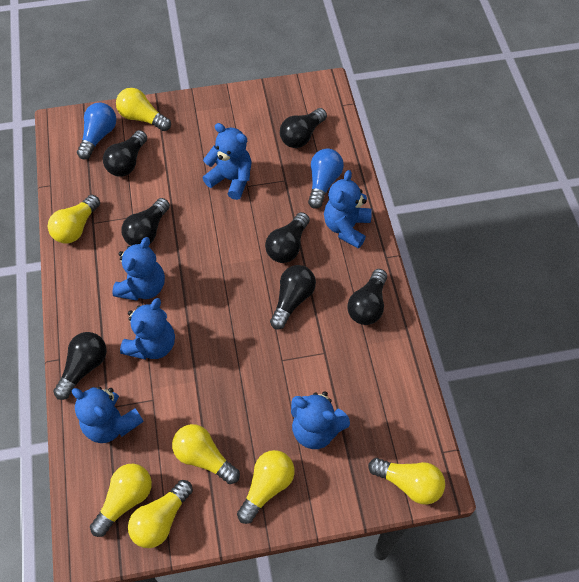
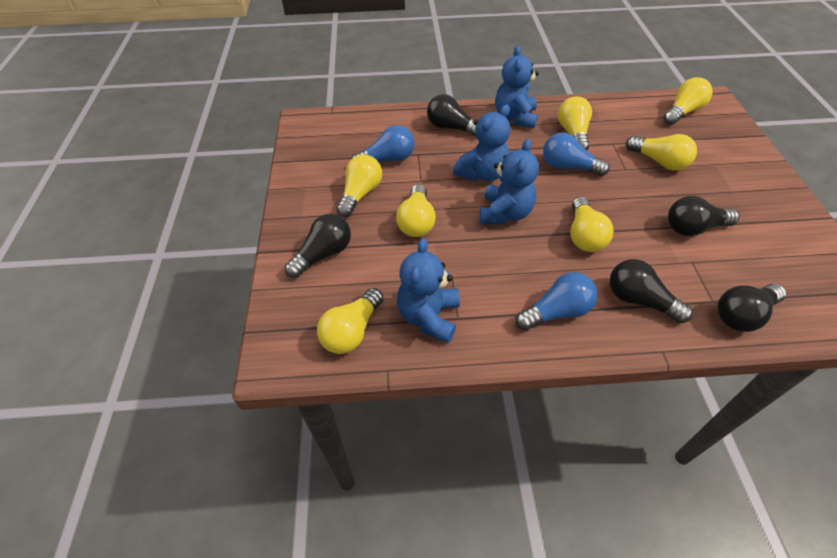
black light bulb: 7 -> 5
blue light bulb: 2 -> 3
blue teddy bear: 6 -> 4

